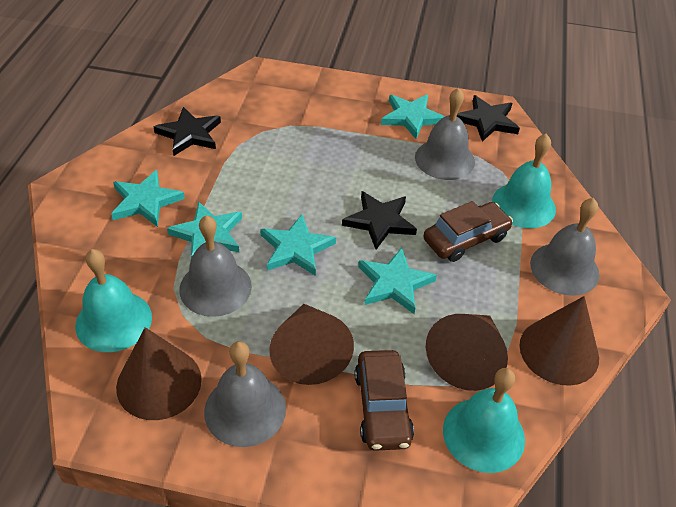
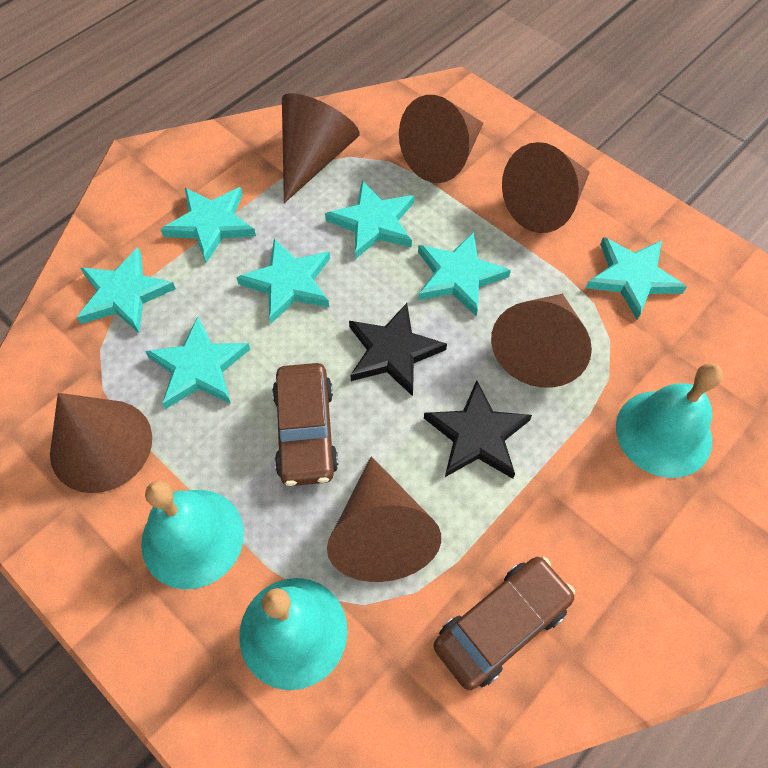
black star: 3 -> 2
brown cone: 4 -> 6
grey bell: 4 -> 0
turquoise star: 5 -> 7

